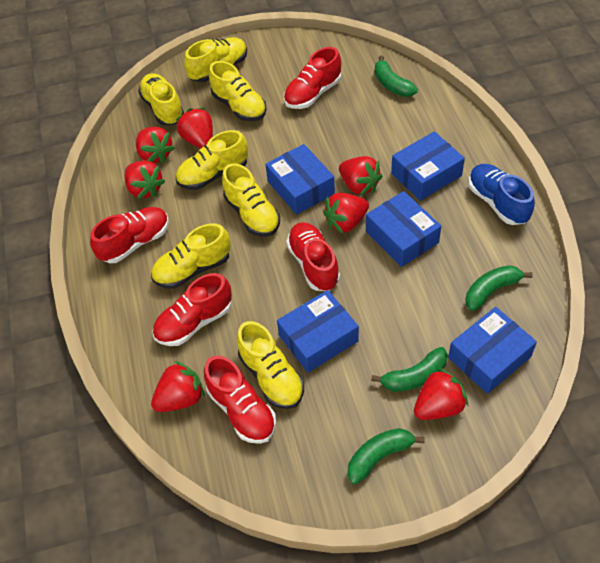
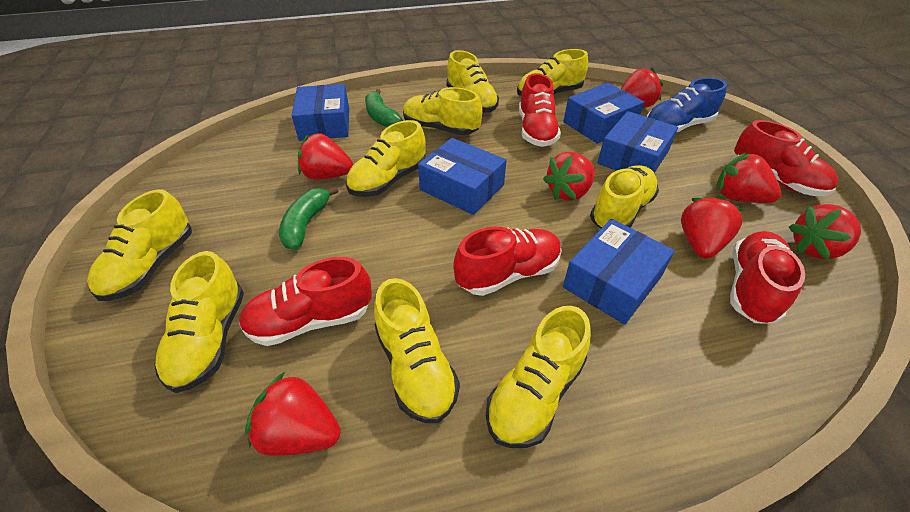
green banana: 4 -> 2
yellow shoe: 7 -> 9

